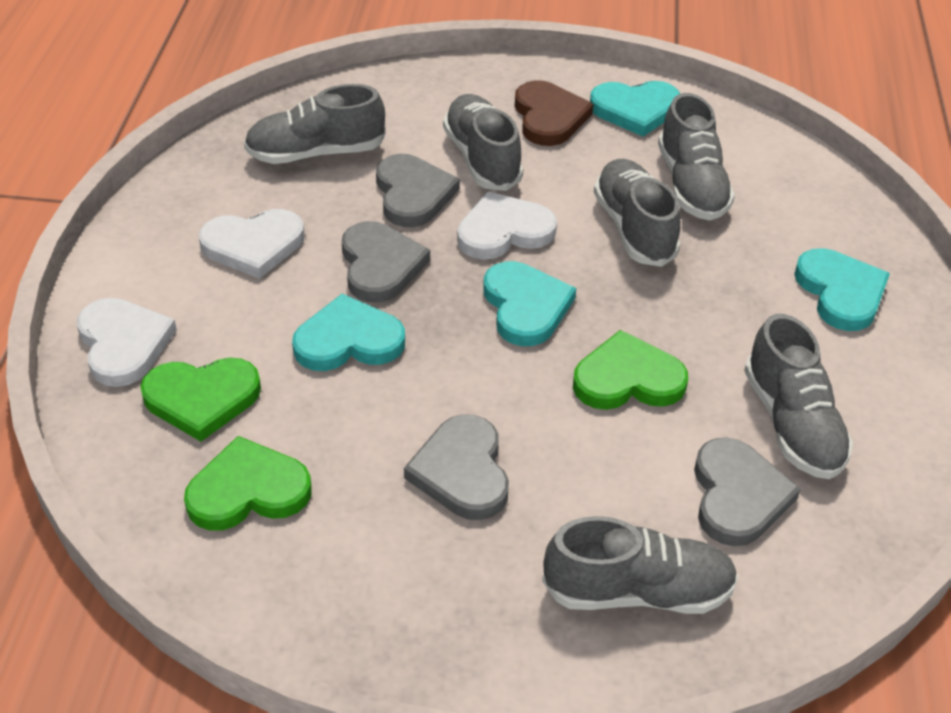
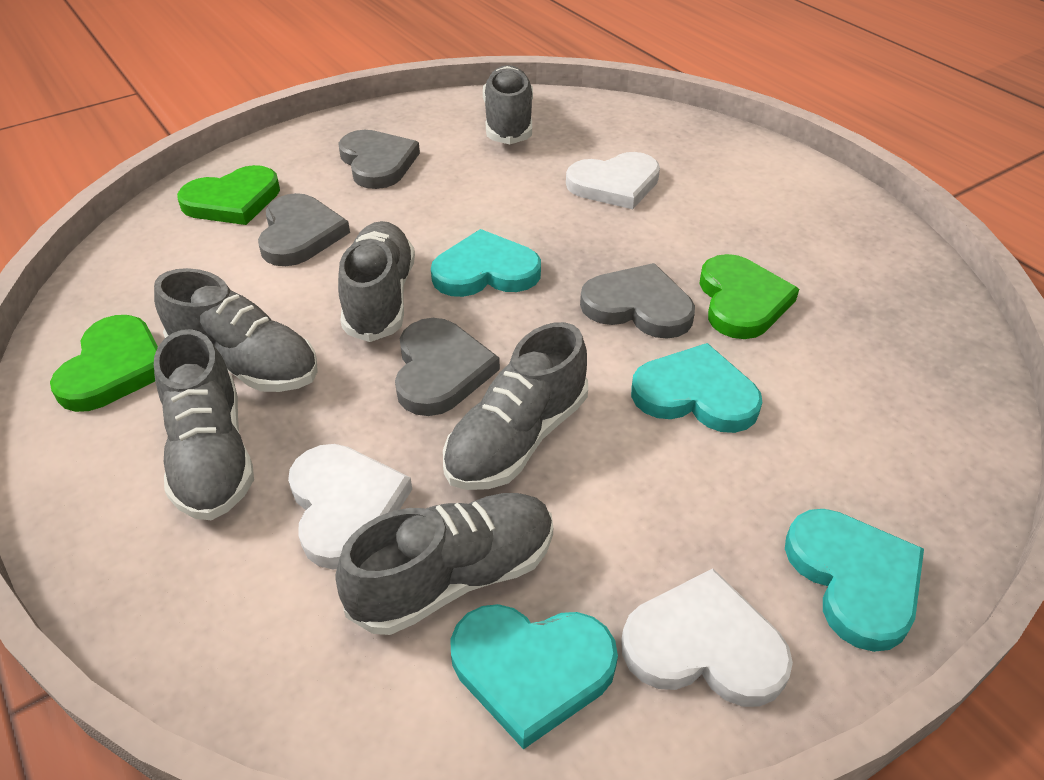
brown heart: 1 -> 0

